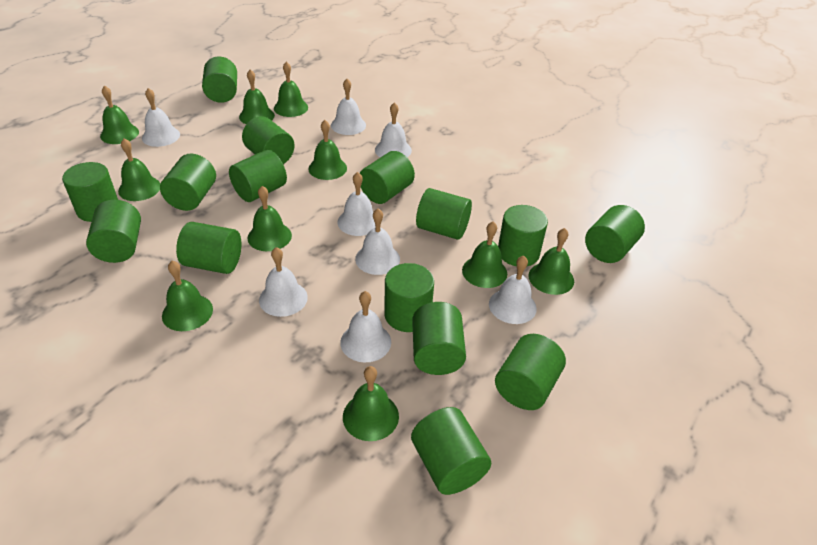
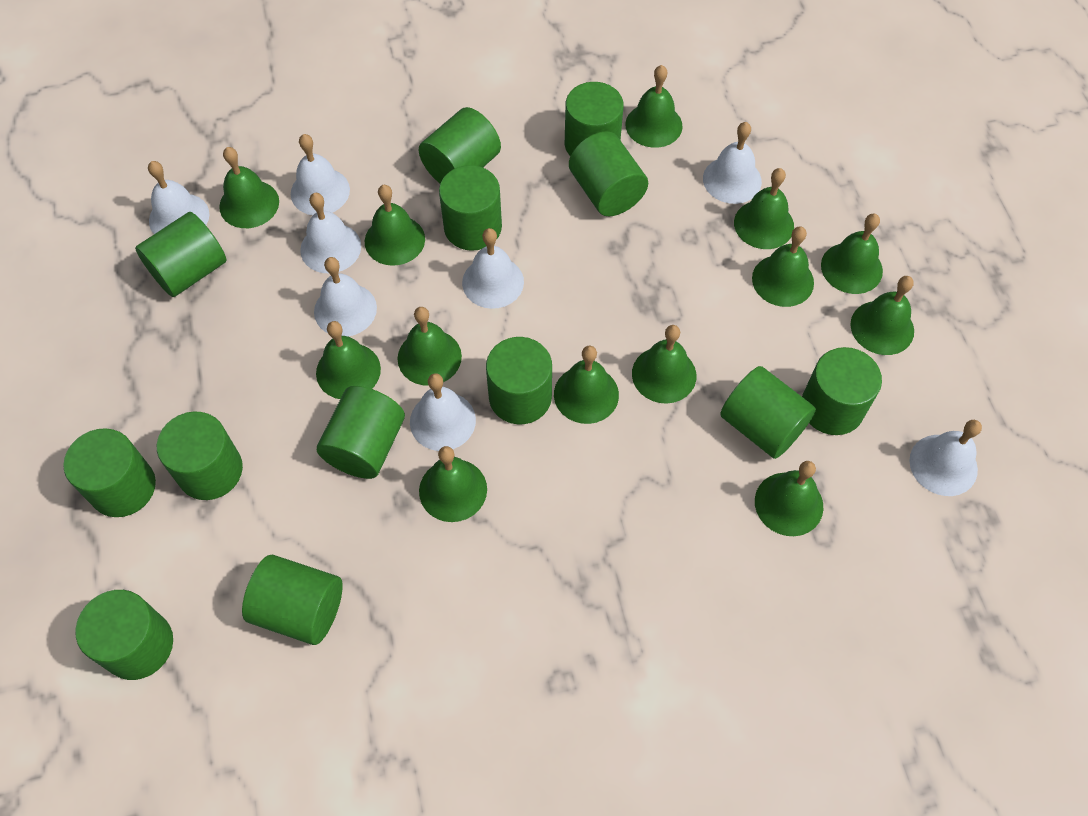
green bell: 10 -> 13
green cylinder: 15 -> 13

